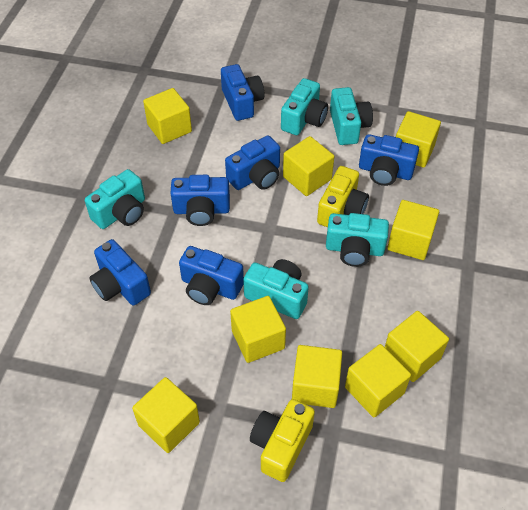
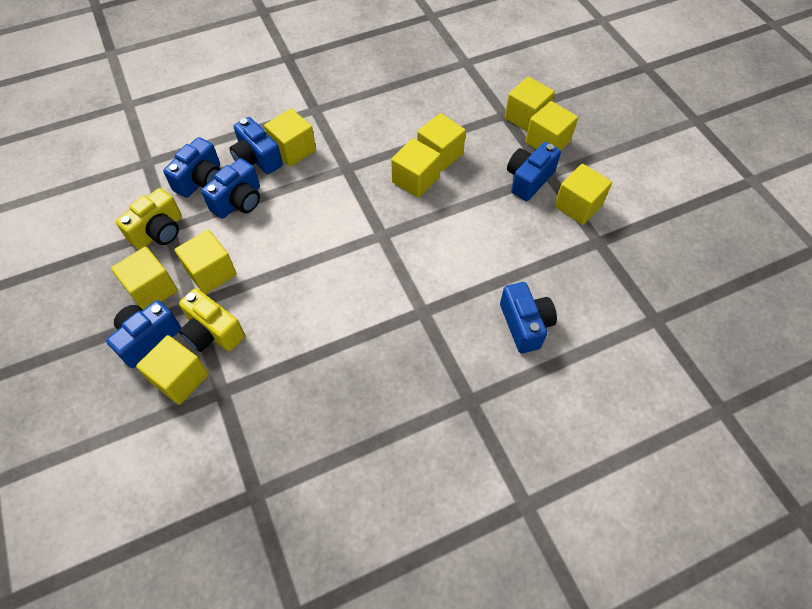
turquoise camera: 5 -> 0

